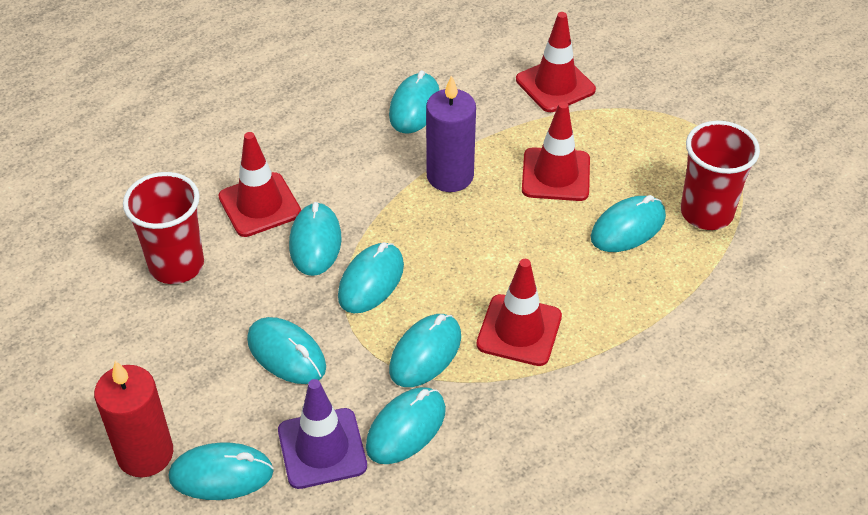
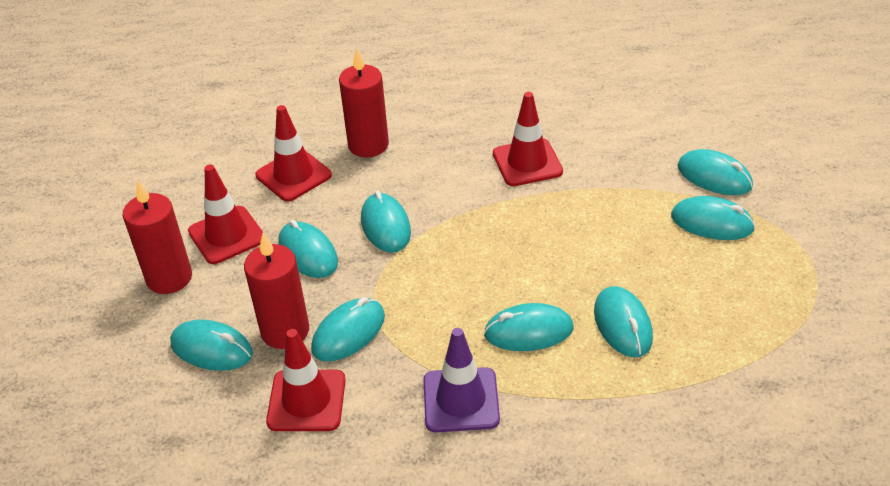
purple candle: 1 -> 0
red candle: 1 -> 3
red cup: 2 -> 0

